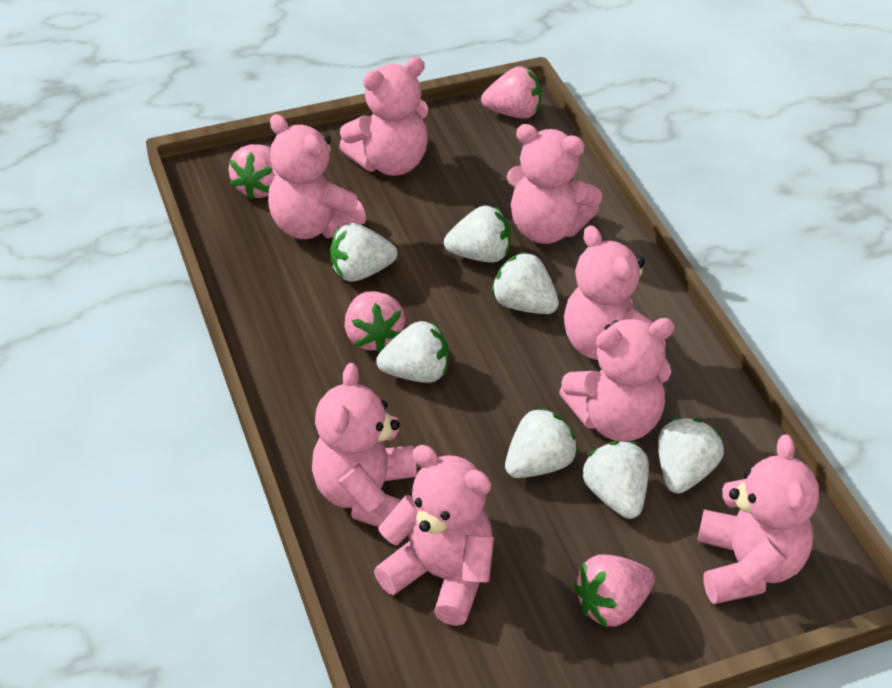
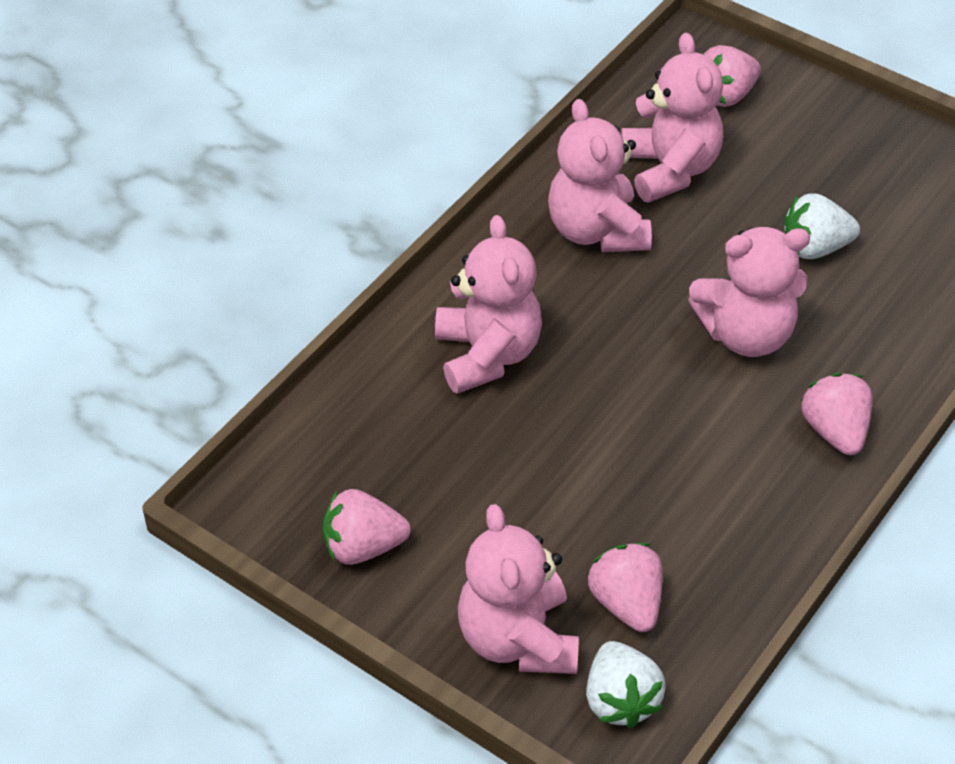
pink teddy bear: 8 -> 5
white strawberry: 7 -> 2

